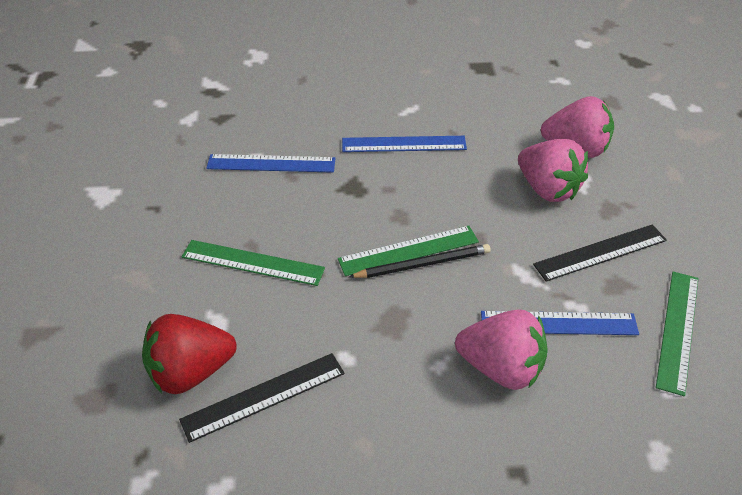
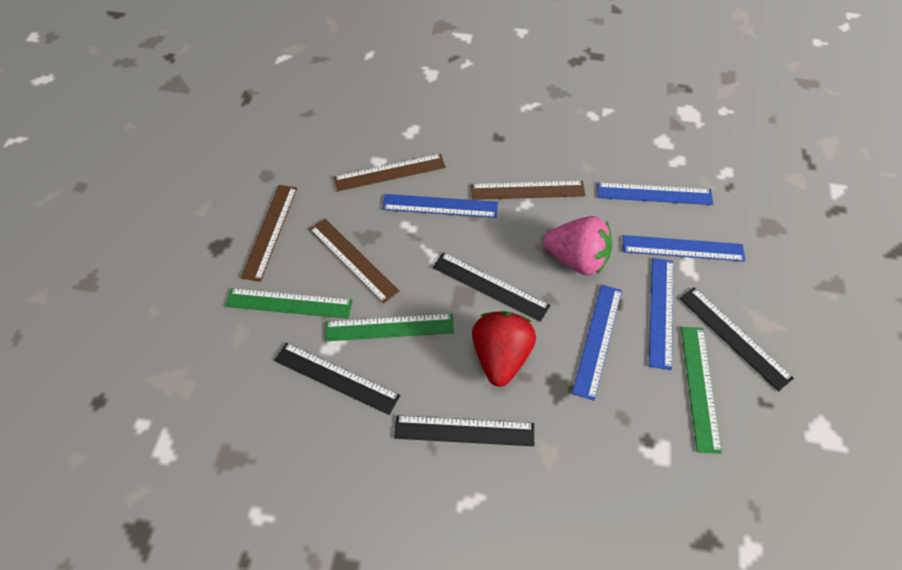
black pencil: 1 -> 0
black ruler: 2 -> 4
blue ruler: 3 -> 5
brown ruler: 0 -> 4
pink strawberry: 3 -> 1

